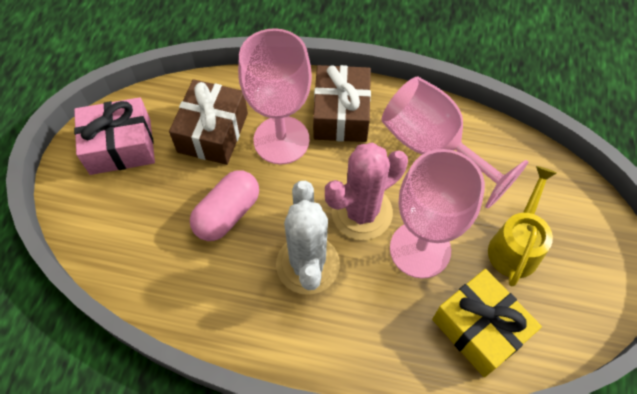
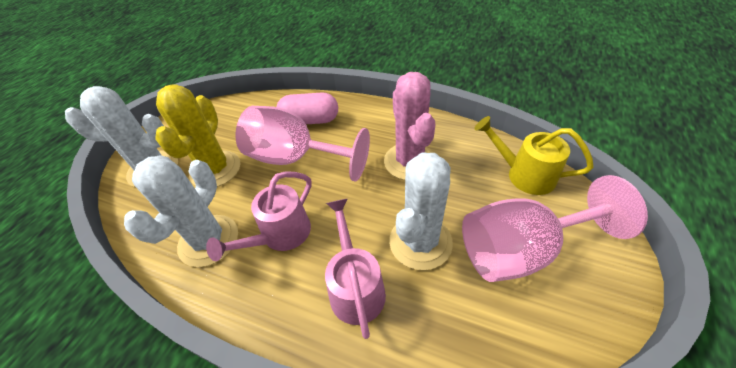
brown gift: 2 -> 0
pink gift: 1 -> 0
pink goblet: 3 -> 2
pink watering can: 0 -> 2
white cactus: 1 -> 3
yellow cactus: 0 -> 1
yellow gift: 1 -> 0

